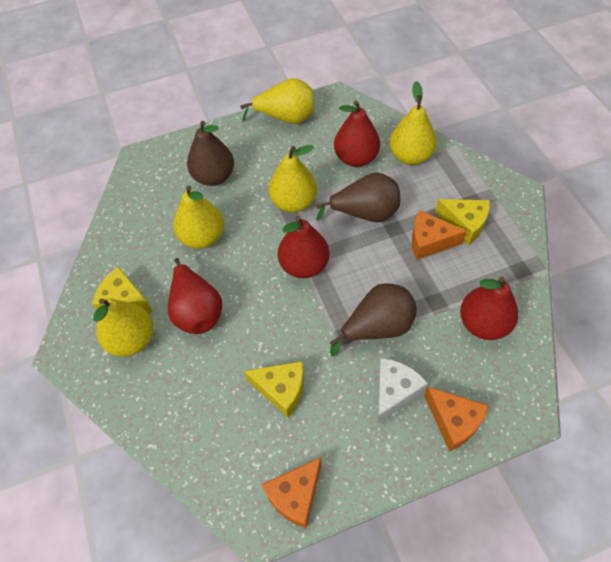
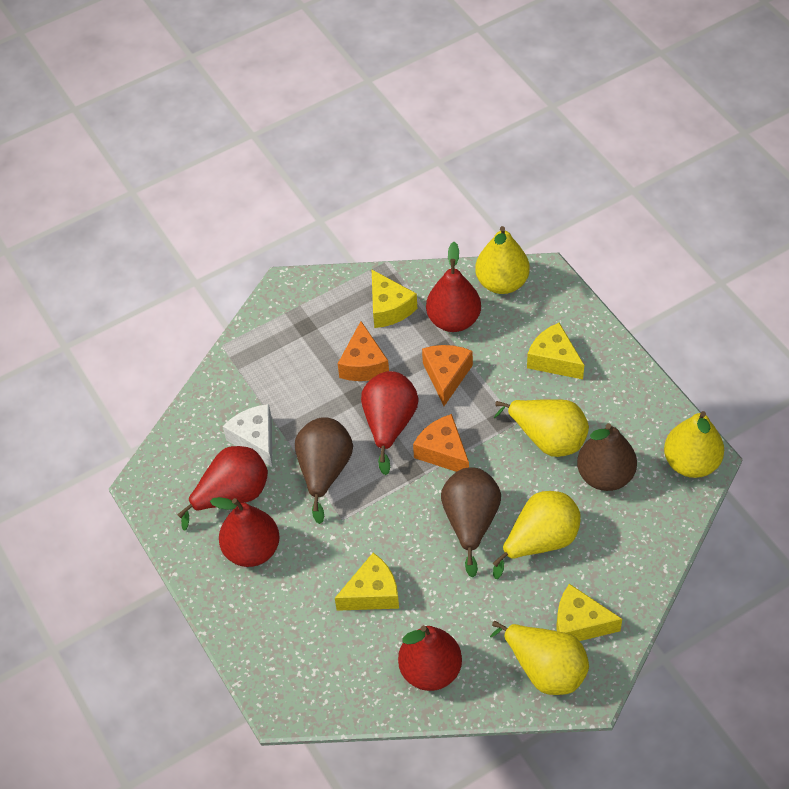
red pear: 4 -> 5
yellow cheese: 3 -> 4

